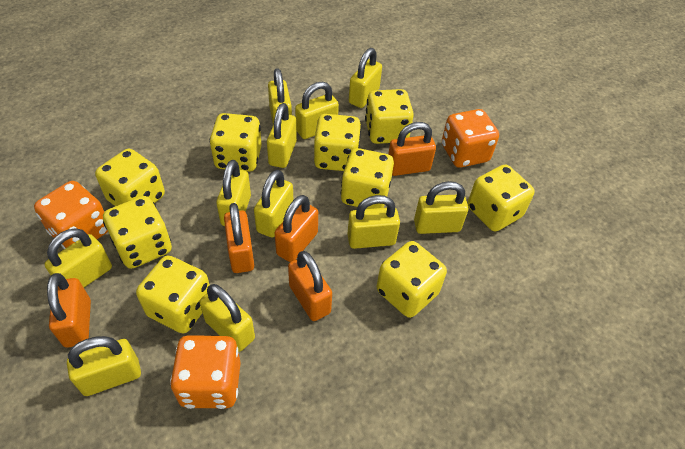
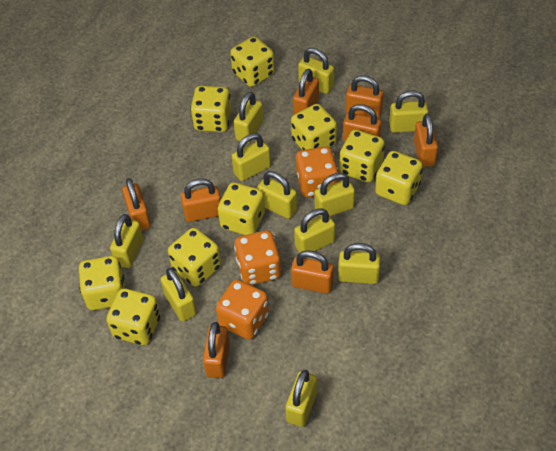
orange padlock: 5 -> 8

